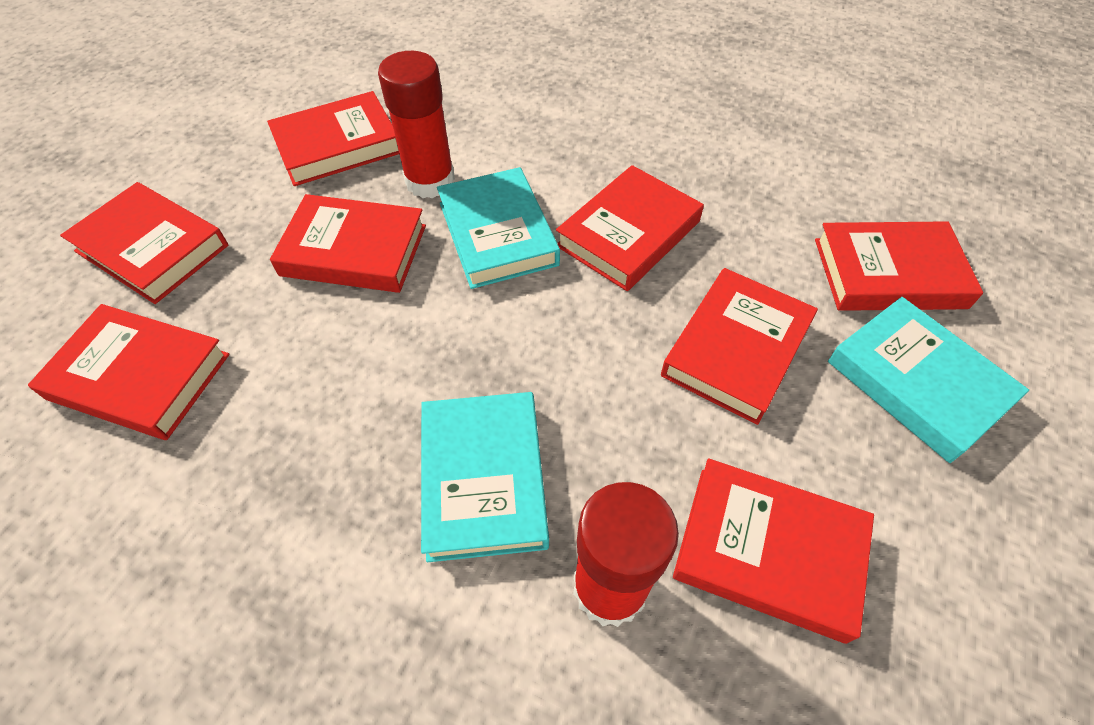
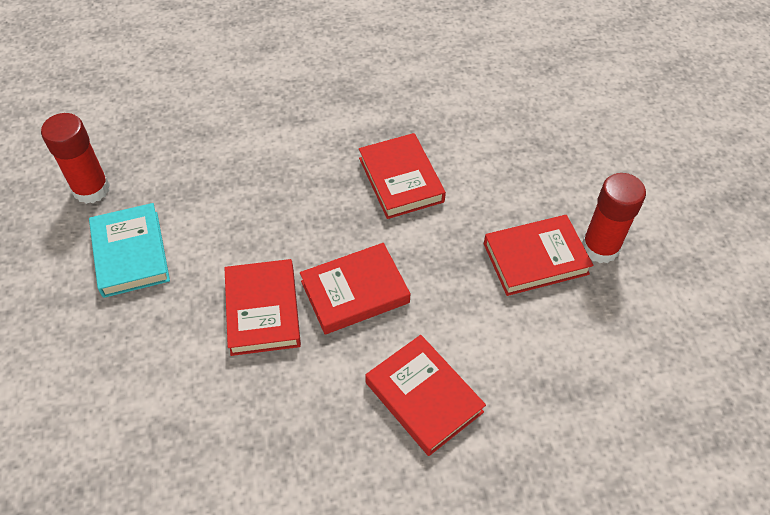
red book: 8 -> 5
turquoise book: 3 -> 1

